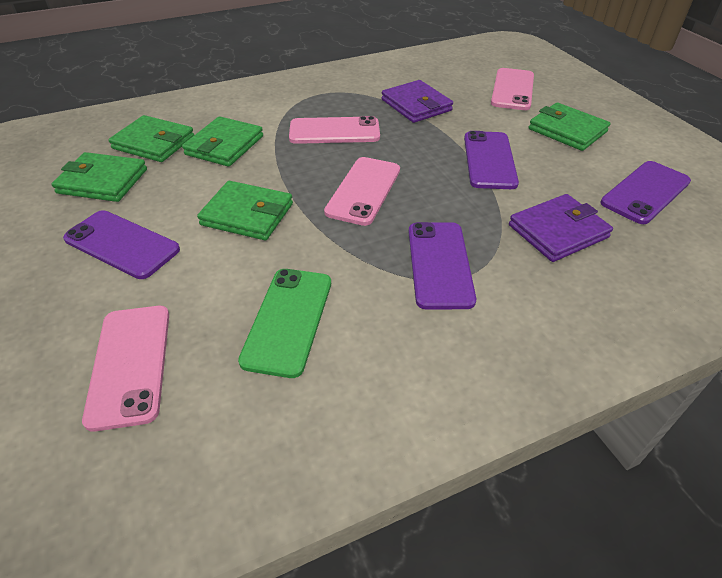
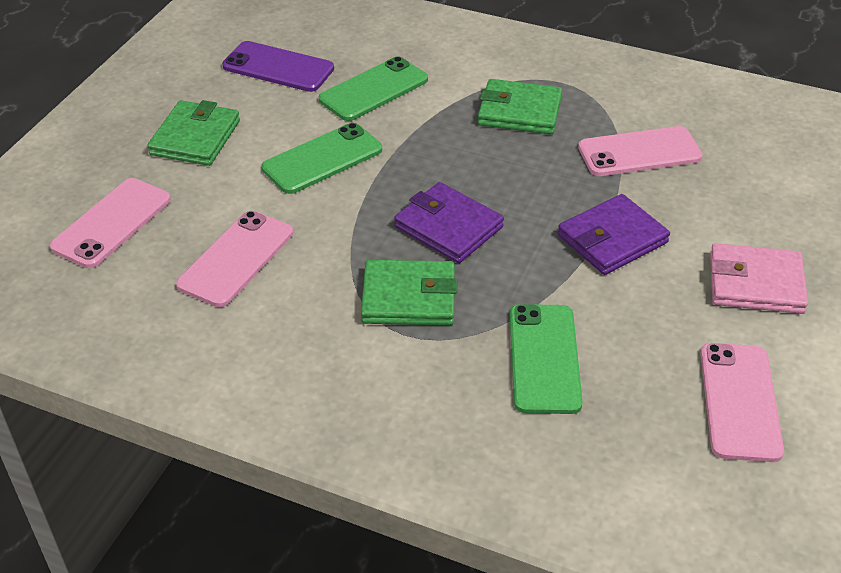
green phone: 1 -> 3
green wallet: 5 -> 3
pink wallet: 0 -> 1
purple phone: 4 -> 1

